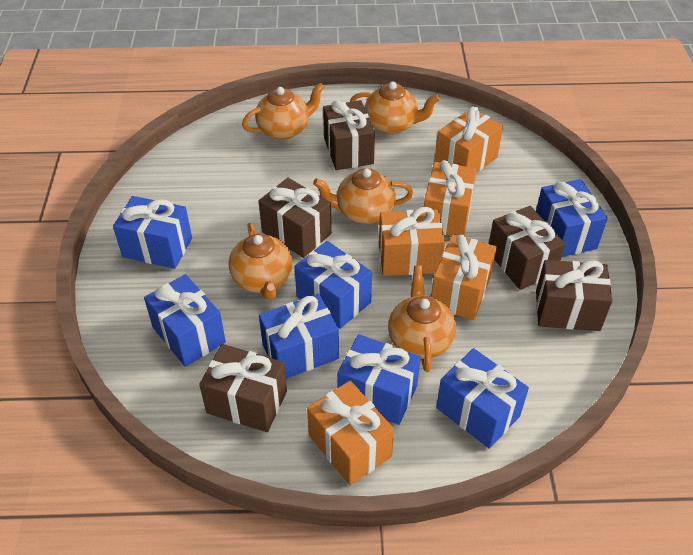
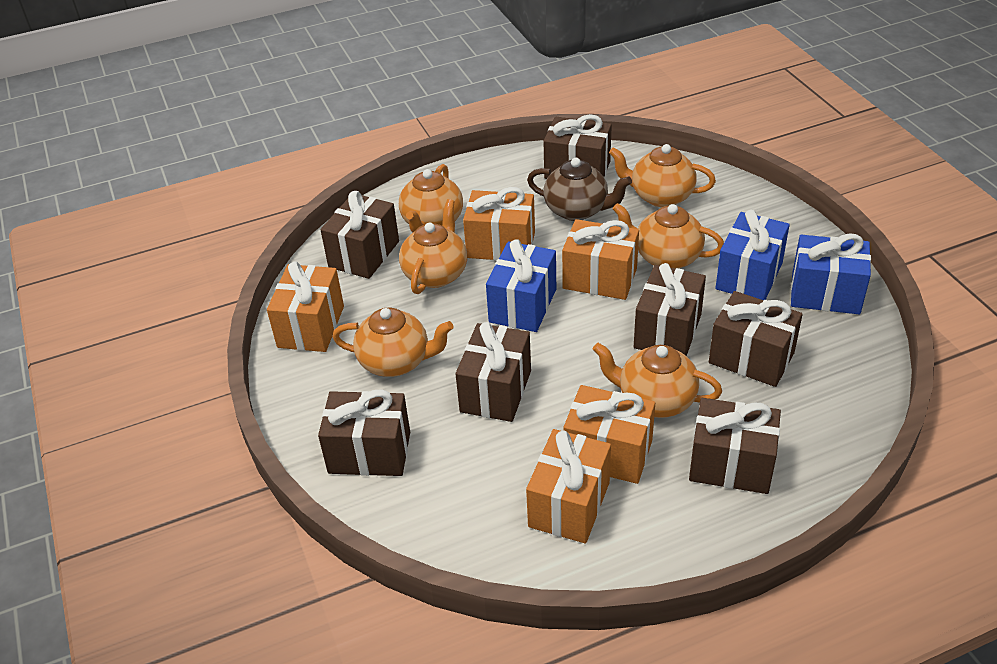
blue gift: 7 -> 3
brown gift: 5 -> 7
brown teapot: 0 -> 1
orange teapot: 5 -> 6

